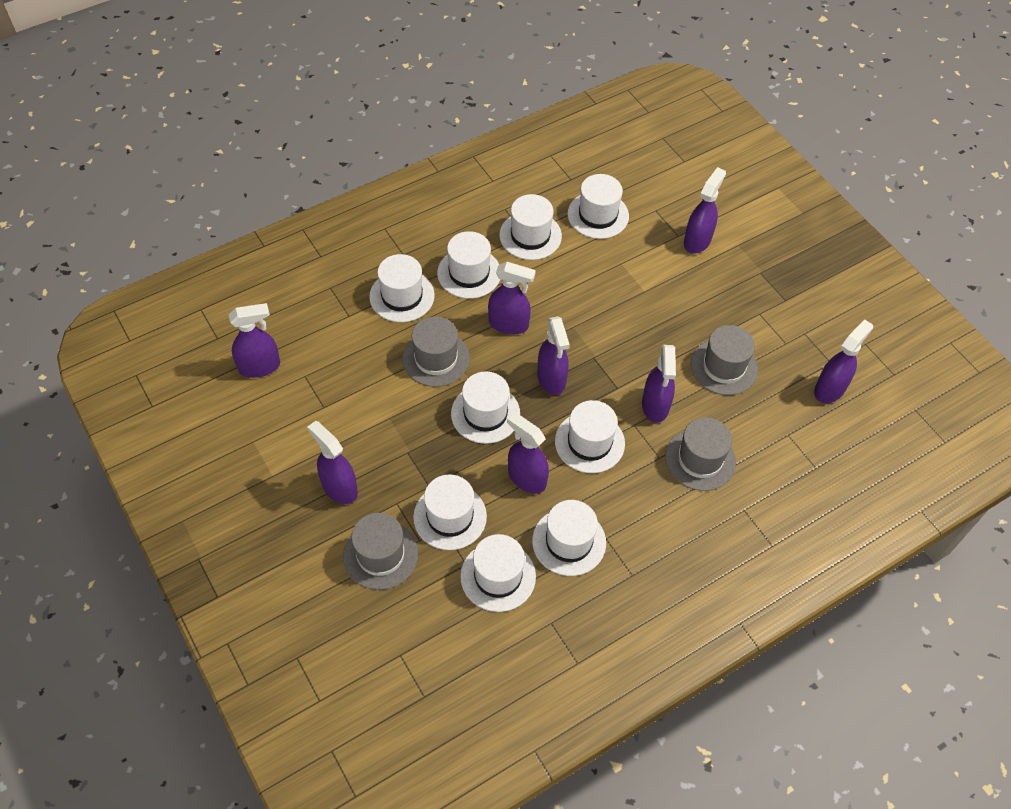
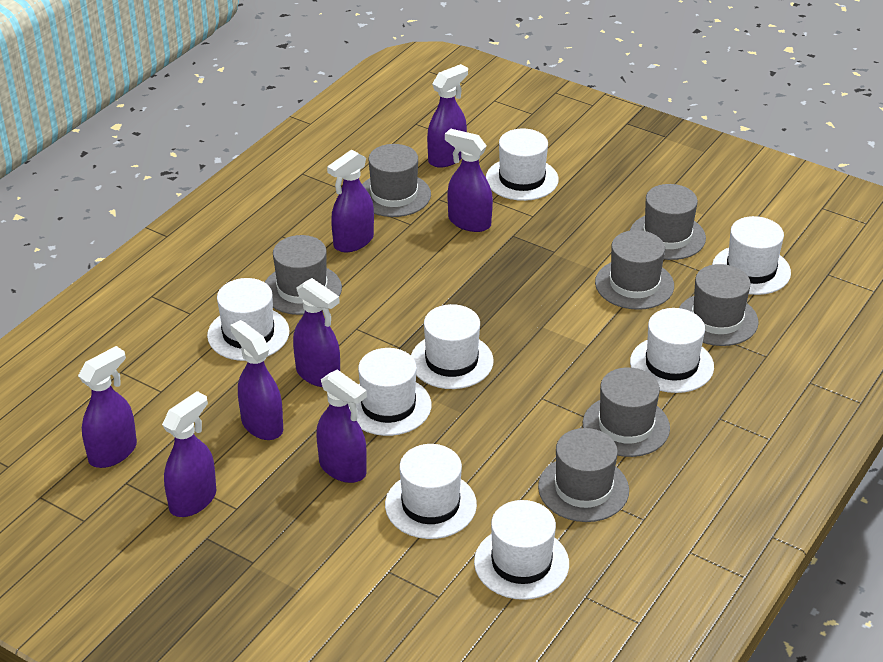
grey hat: 4 -> 7
white hat: 9 -> 8

